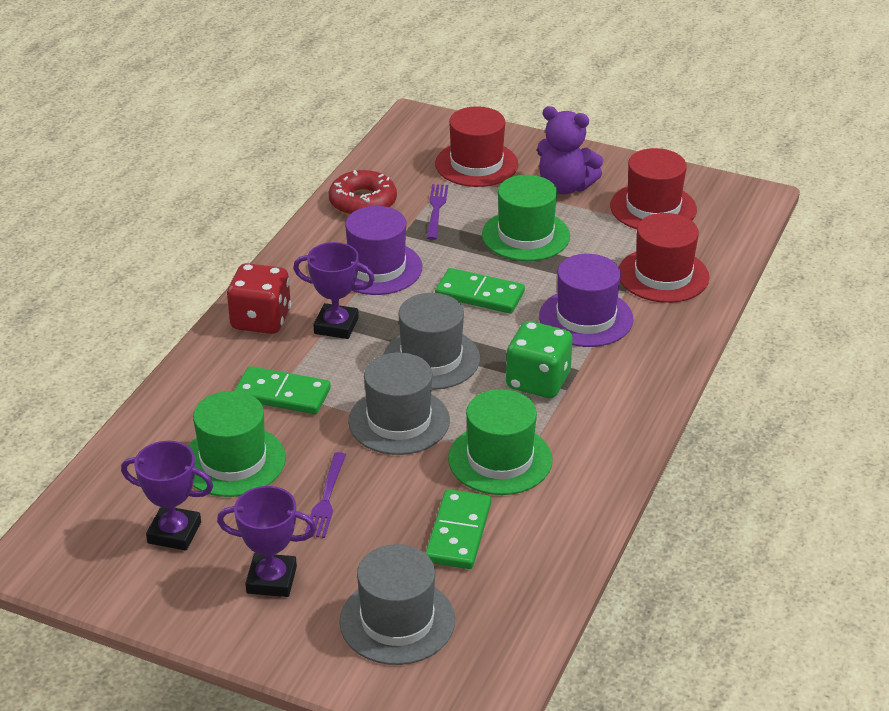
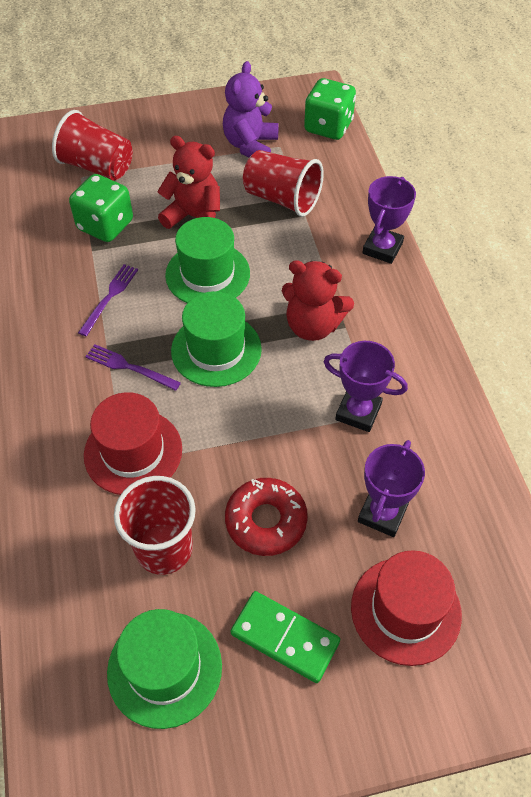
green dice: 1 -> 2
green domino: 3 -> 1
grey hat: 3 -> 0
purple hat: 2 -> 0
red cup: 0 -> 3
red dice: 1 -> 0
red hat: 3 -> 2
red teddy bear: 0 -> 2

